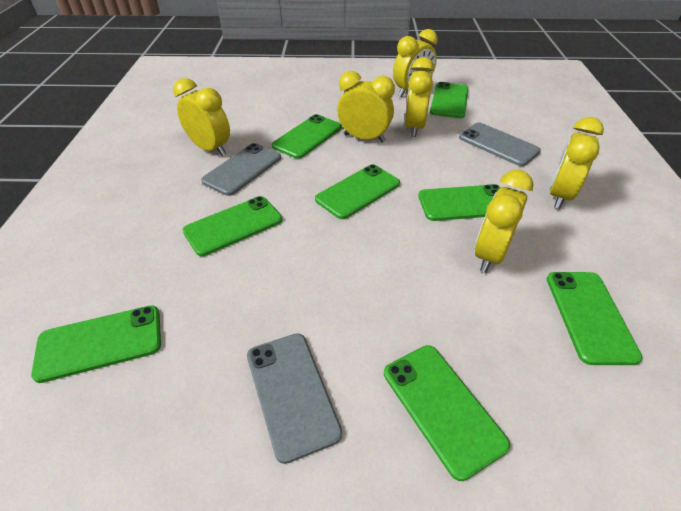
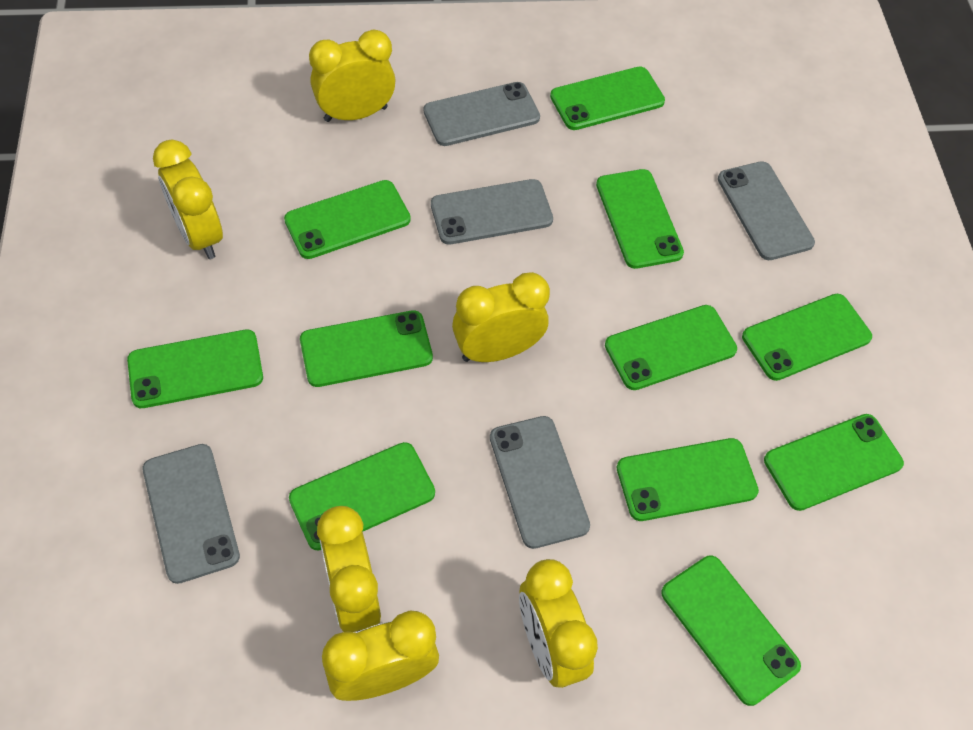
green phone: 8 -> 11
grey phone: 3 -> 5

